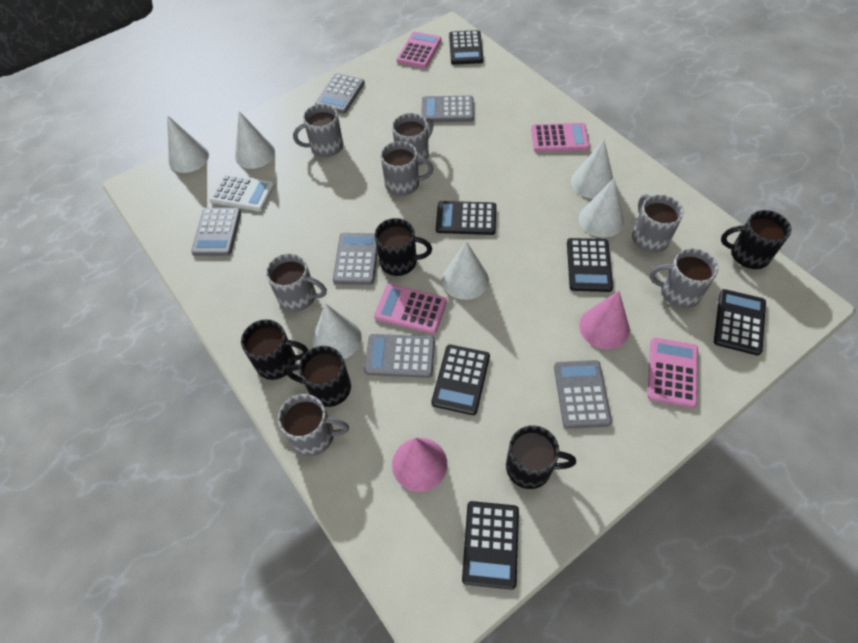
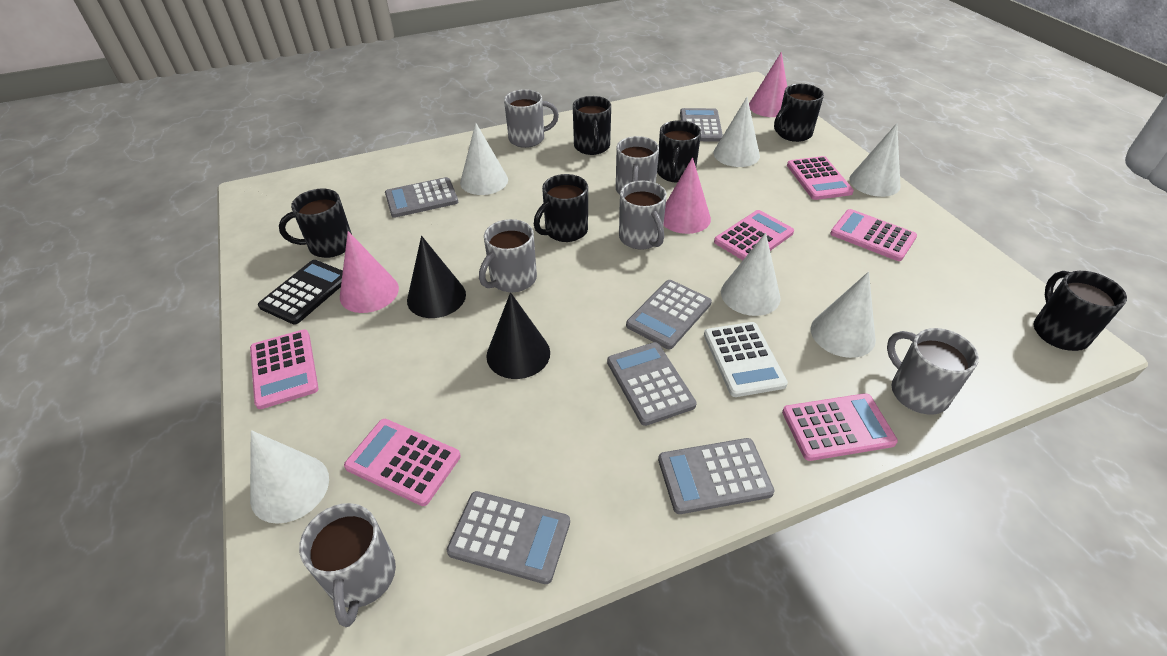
black calculator: 6 -> 1
black cone: 0 -> 2
black mug: 5 -> 6
grey mug: 7 -> 6
pink calculator: 4 -> 6
pink cone: 2 -> 3

